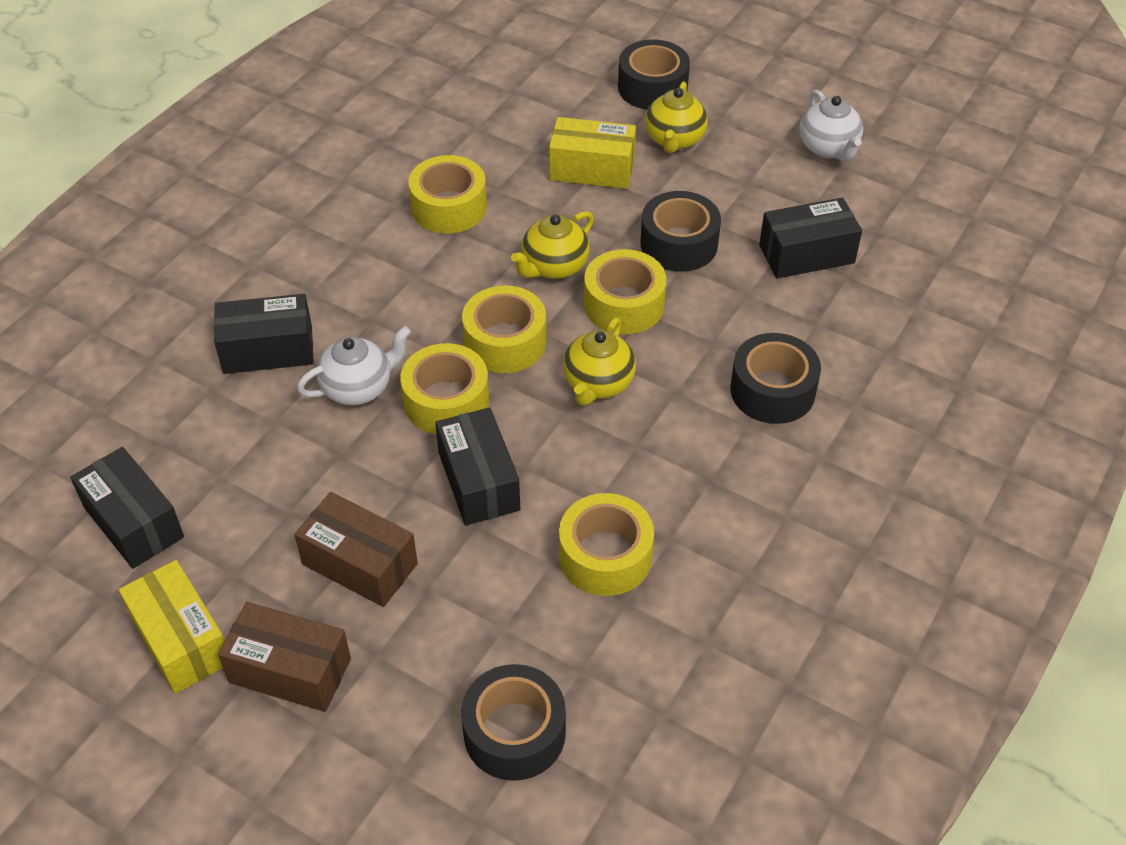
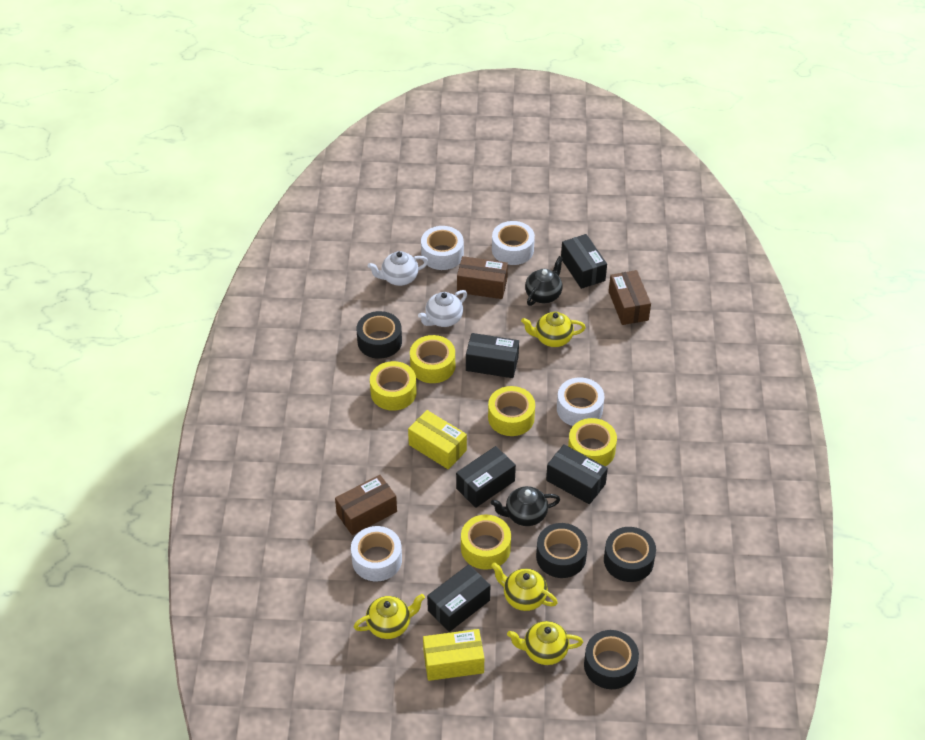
black box: 4 -> 5
black teapot: 0 -> 2
brown box: 2 -> 3
white tape: 0 -> 4
yellow teapot: 3 -> 4

